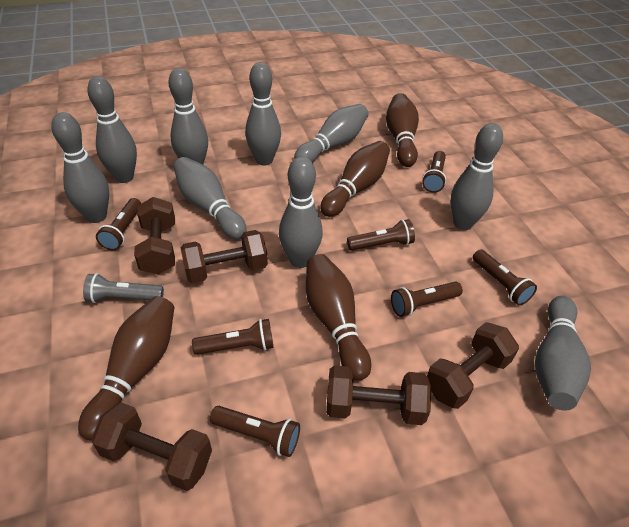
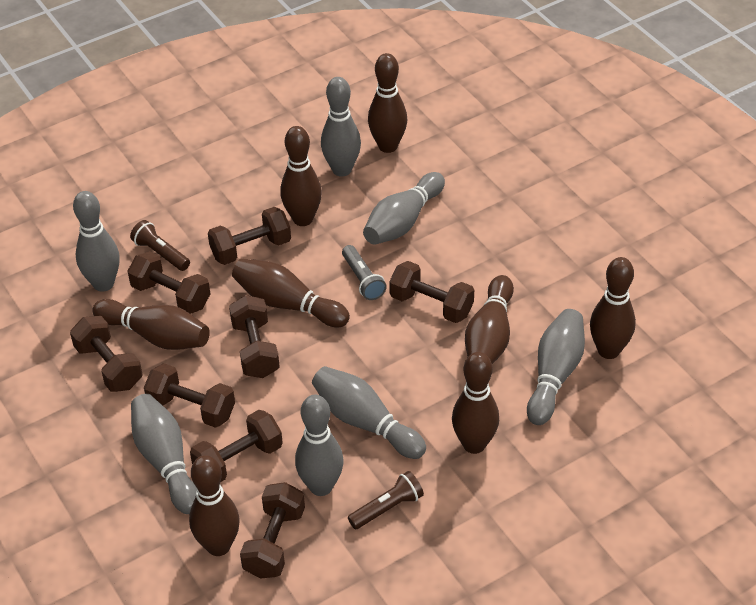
brown bowling pin: 4 -> 8
brown dumbbell: 5 -> 8
brown flashlight: 7 -> 2
grey bowling pin: 9 -> 7

